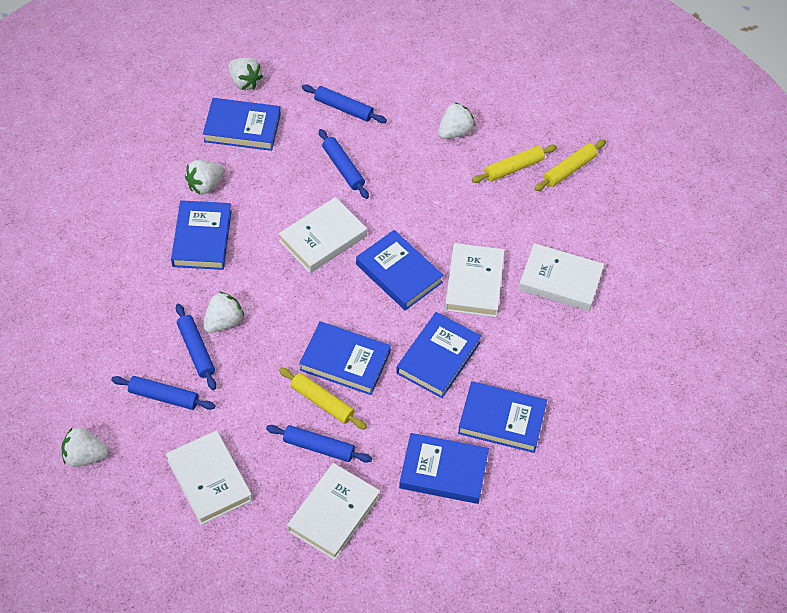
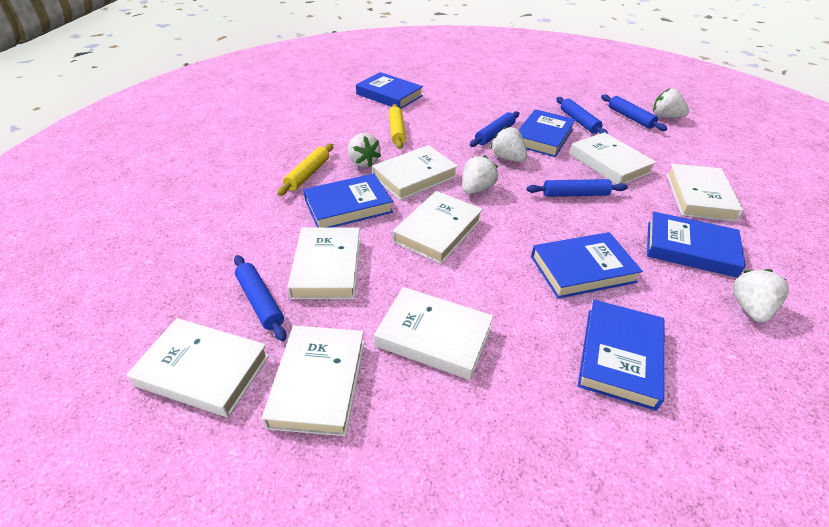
blue book: 7 -> 6
white book: 5 -> 8
yellow rolling pin: 3 -> 2

